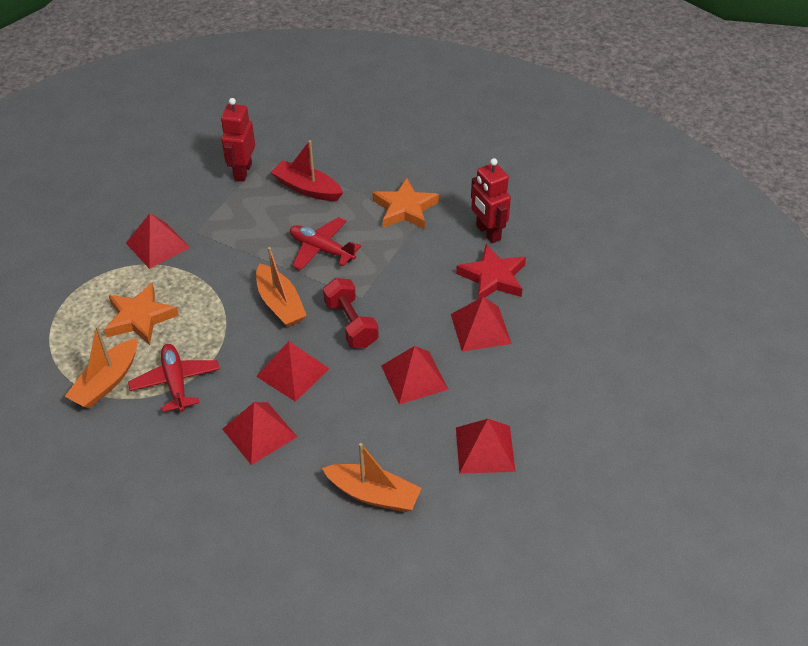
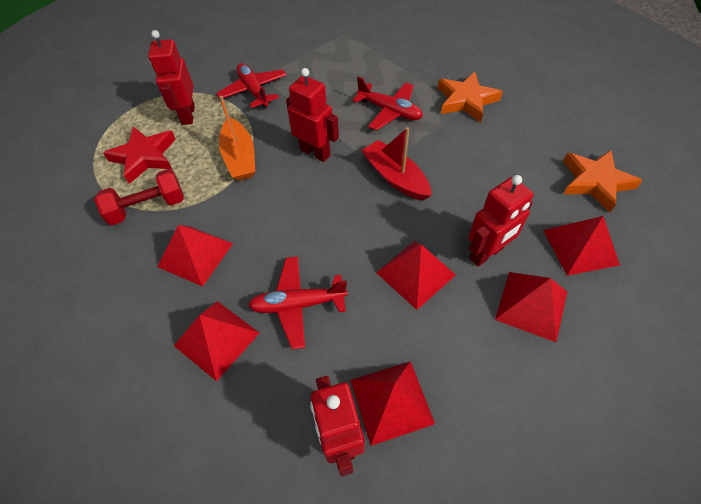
orange boat: 3 -> 1
red plane: 2 -> 3
red robot: 2 -> 4

